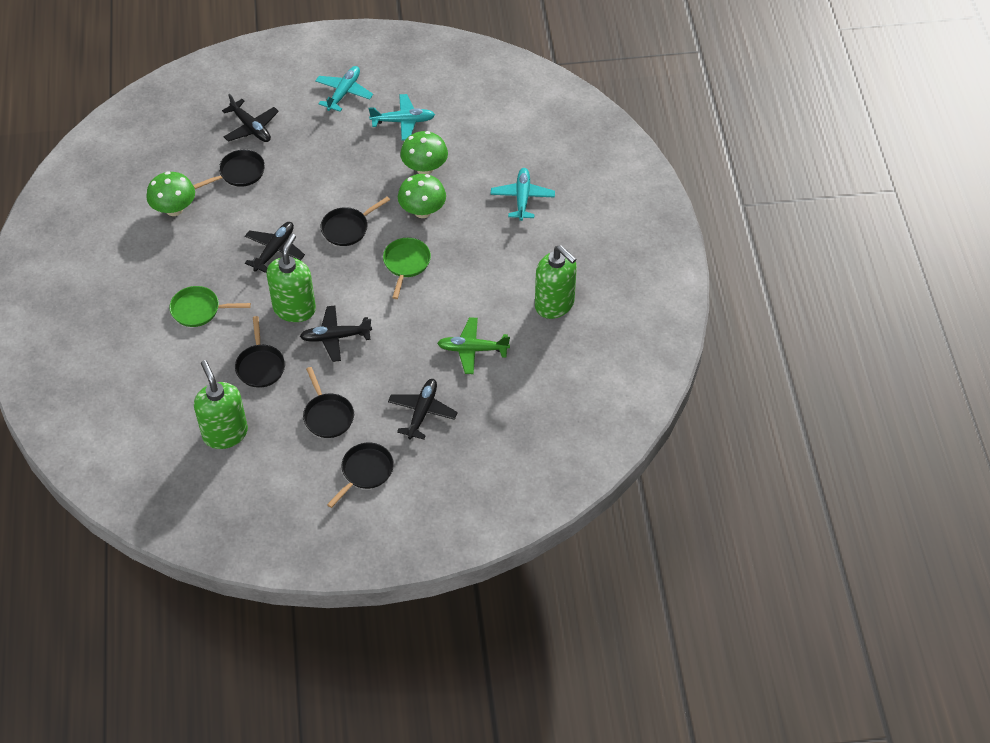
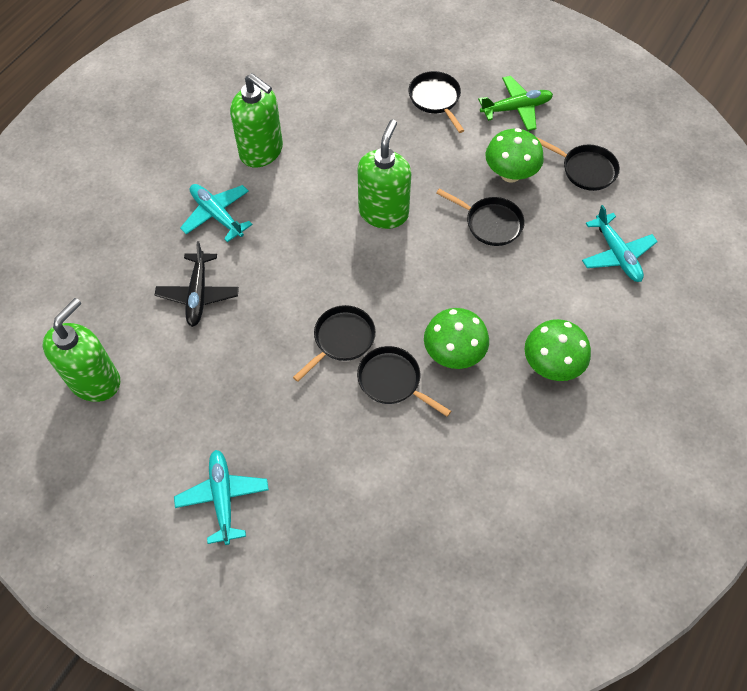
black plane: 4 -> 1
green pan: 2 -> 0

